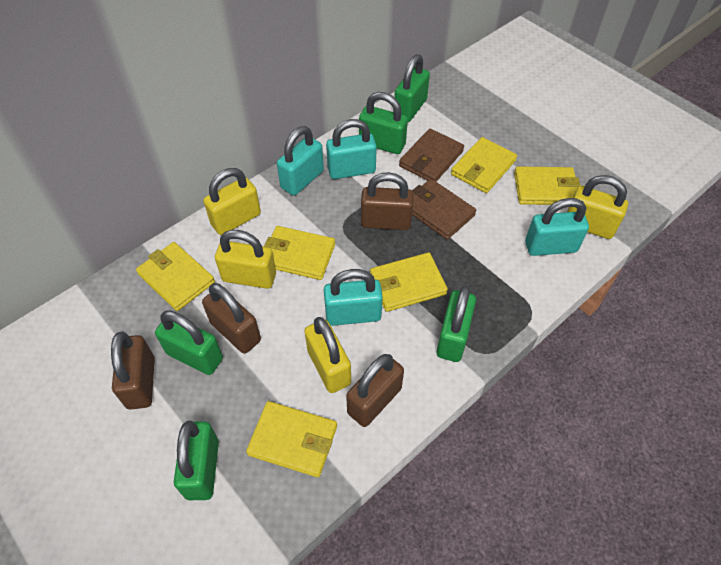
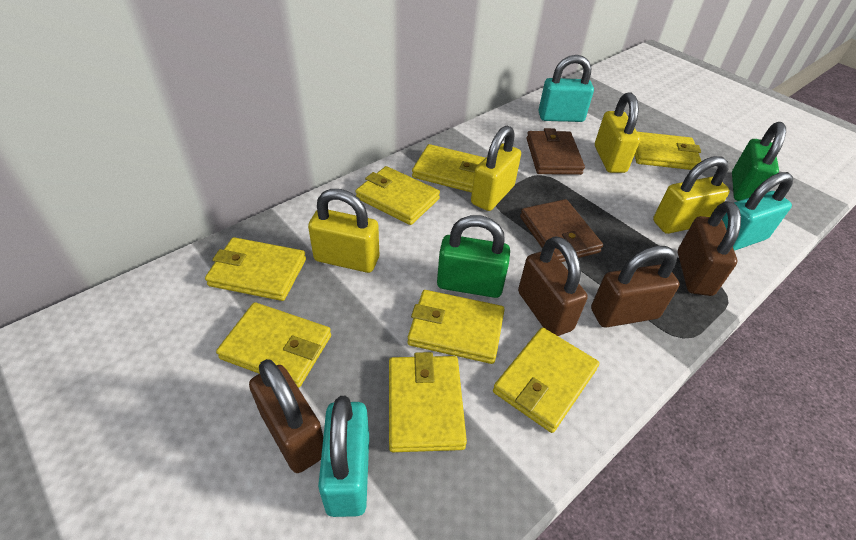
green padlock: 5 -> 2
turquoise padlock: 4 -> 3
yellow wallet: 6 -> 8

